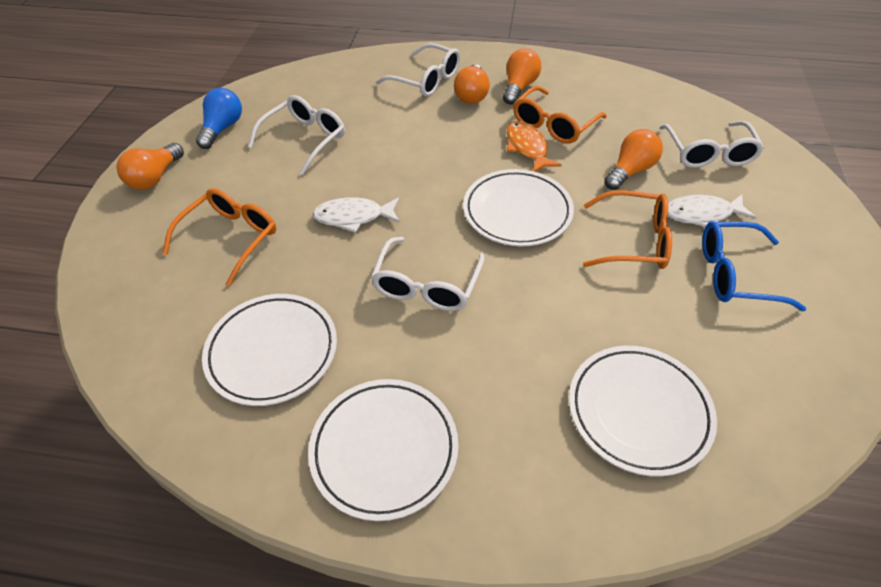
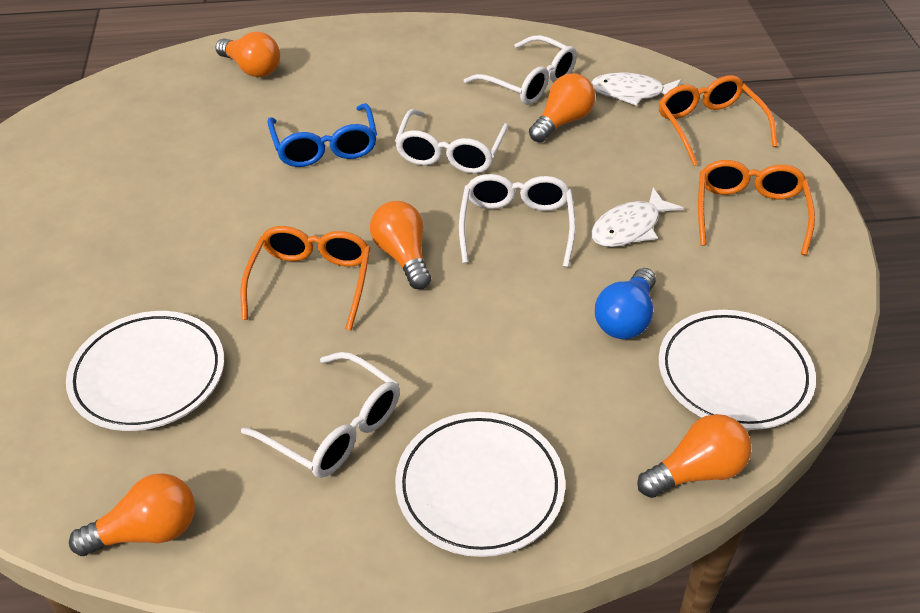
orange fish: 1 -> 0
orange light bulb: 4 -> 5
white plate: 4 -> 3

